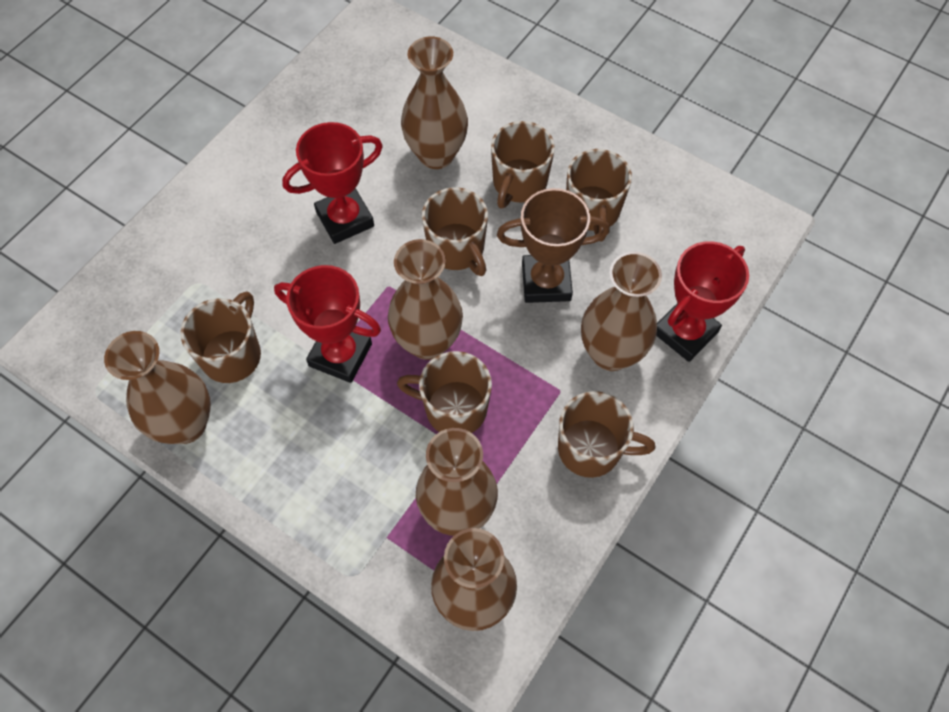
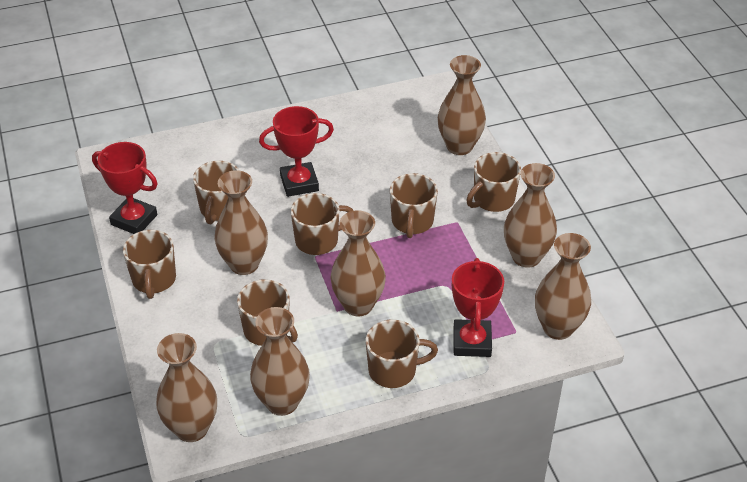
brown mug: 6 -> 7
brown trophy: 1 -> 0
brown vase: 6 -> 7

